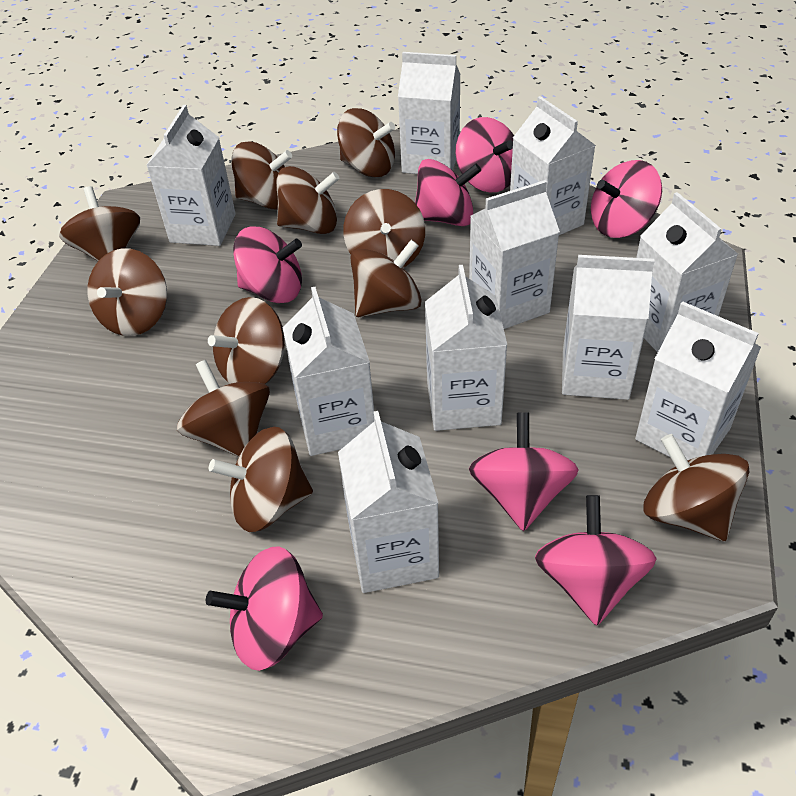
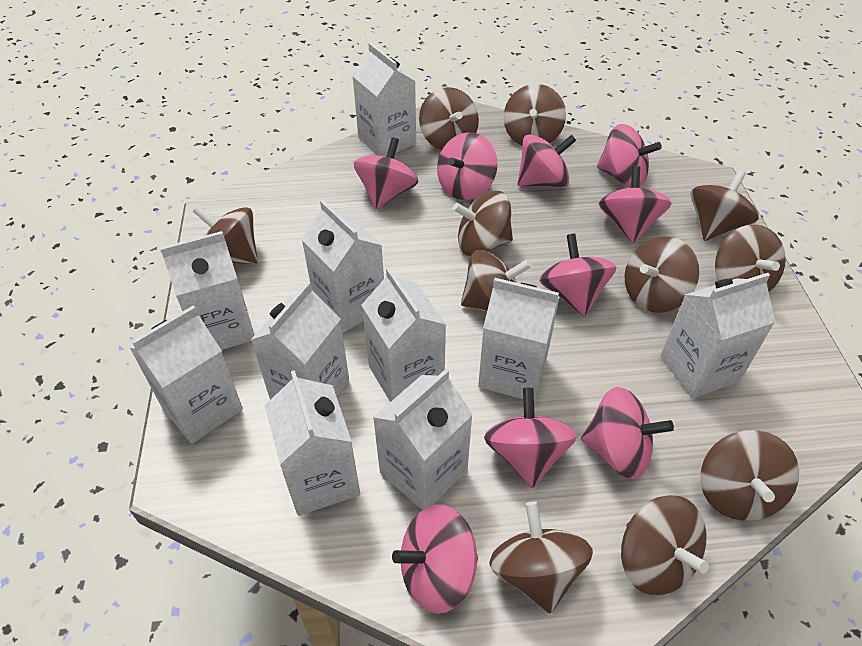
pink spinning top: 7 -> 9

